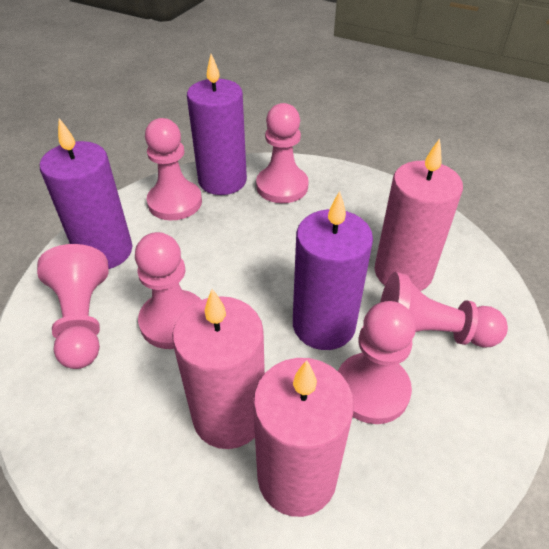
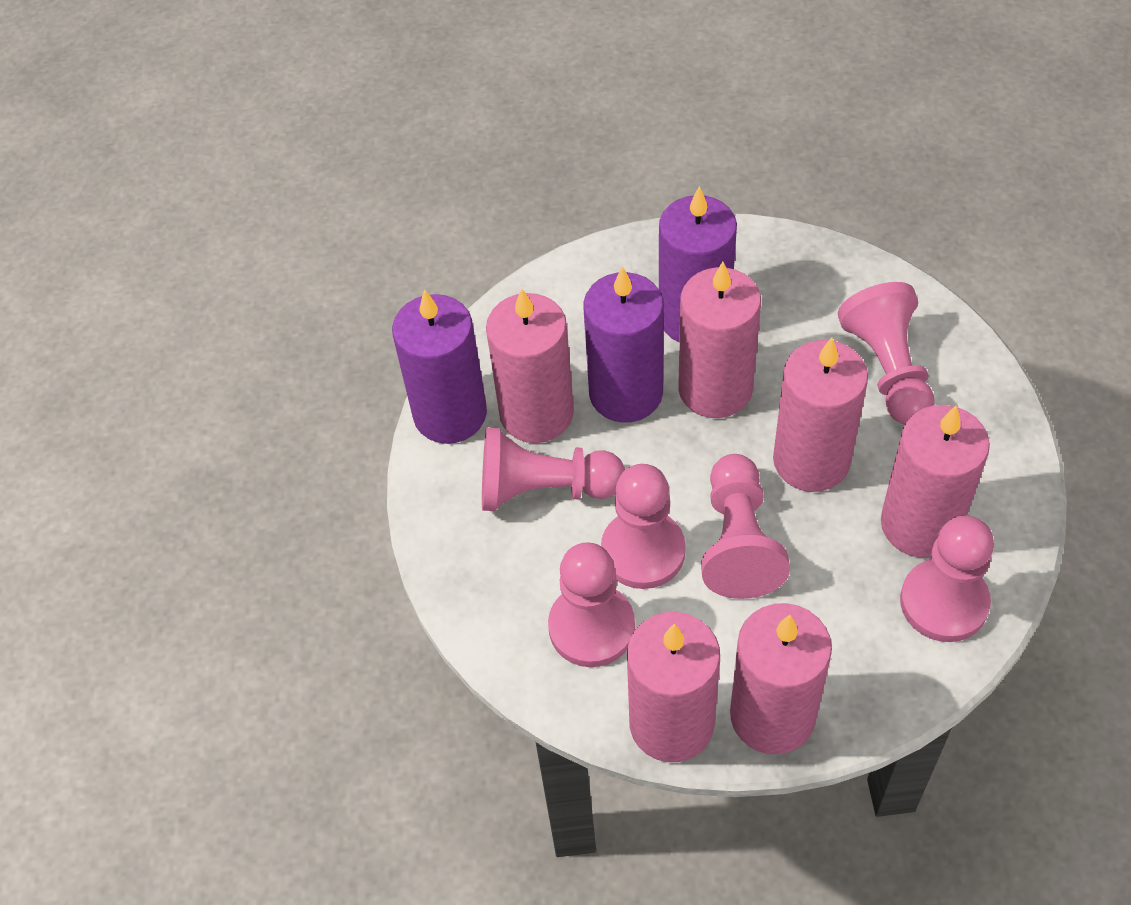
pink candle: 3 -> 6

